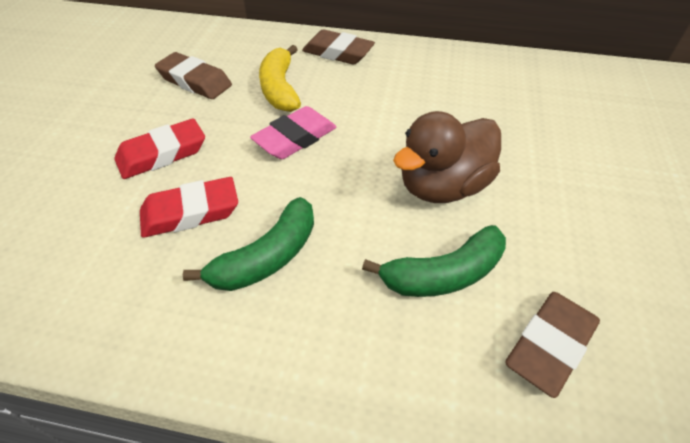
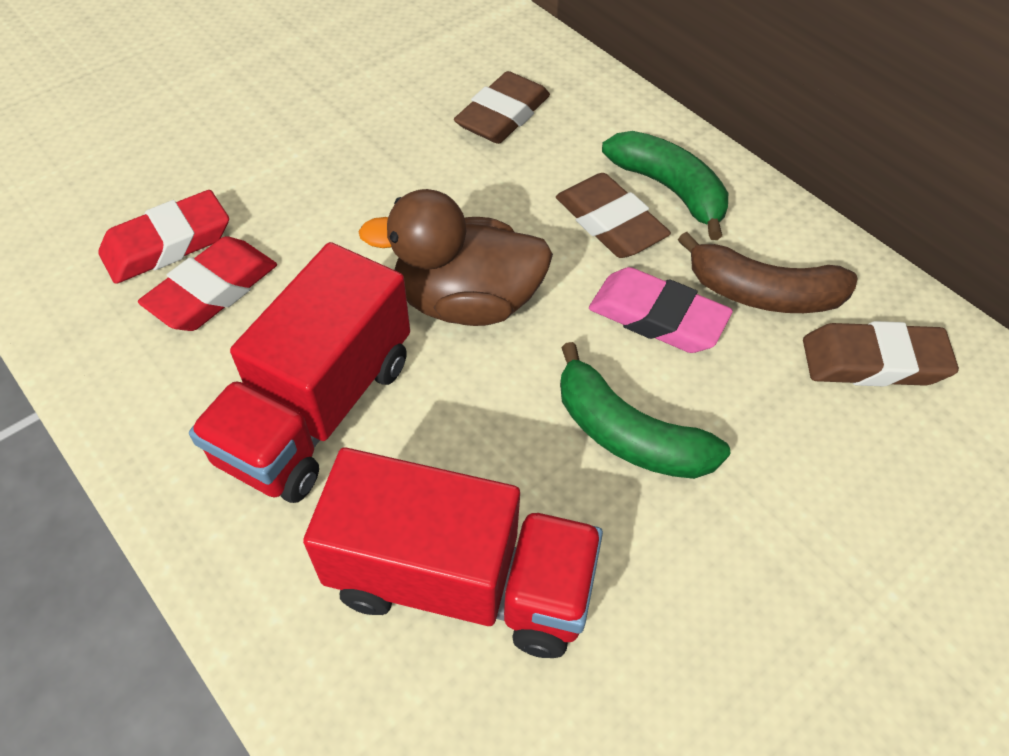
brown banana: 0 -> 1
red truck: 0 -> 2
yellow banana: 1 -> 0

